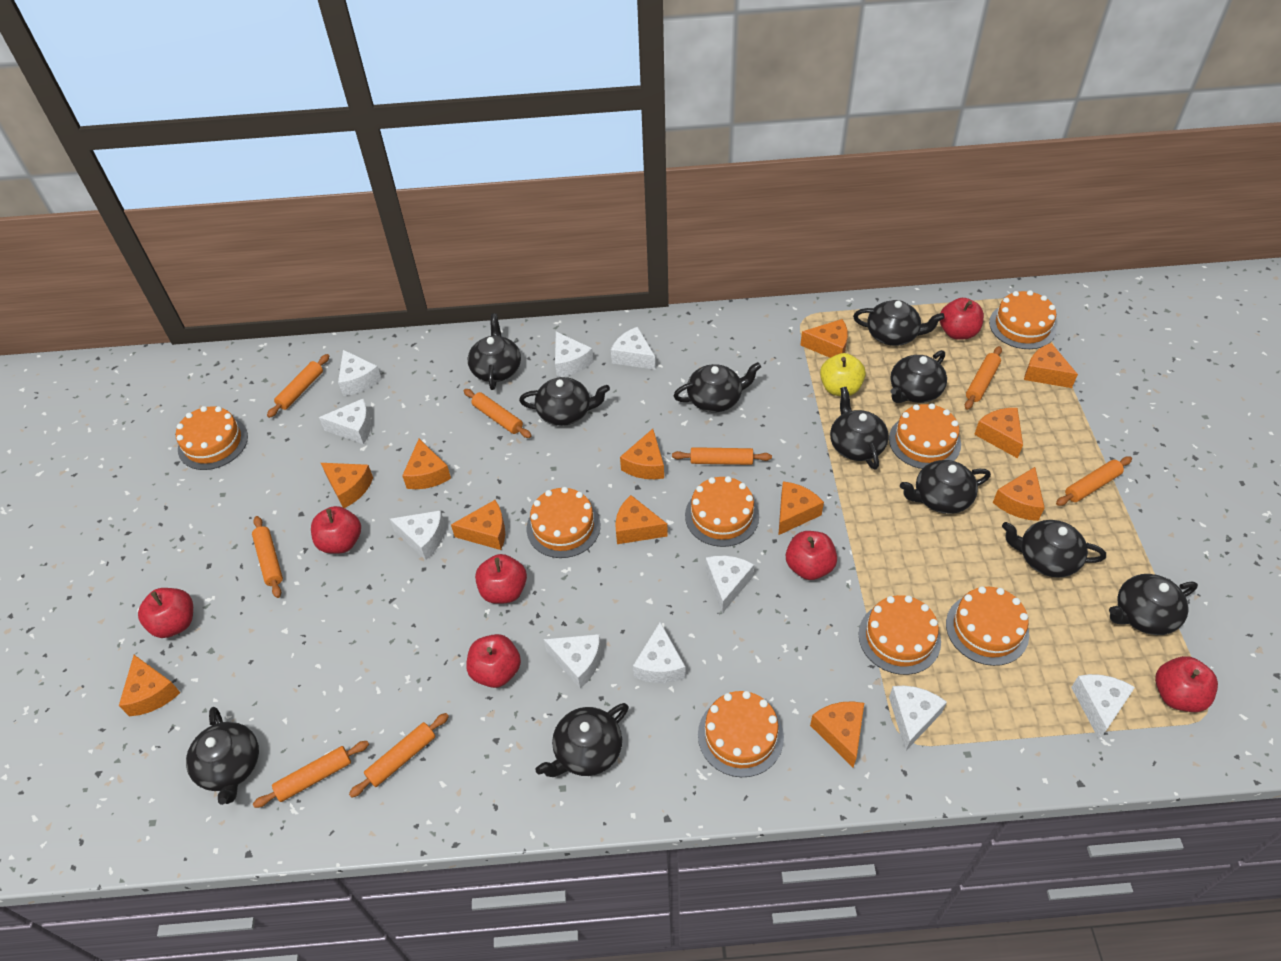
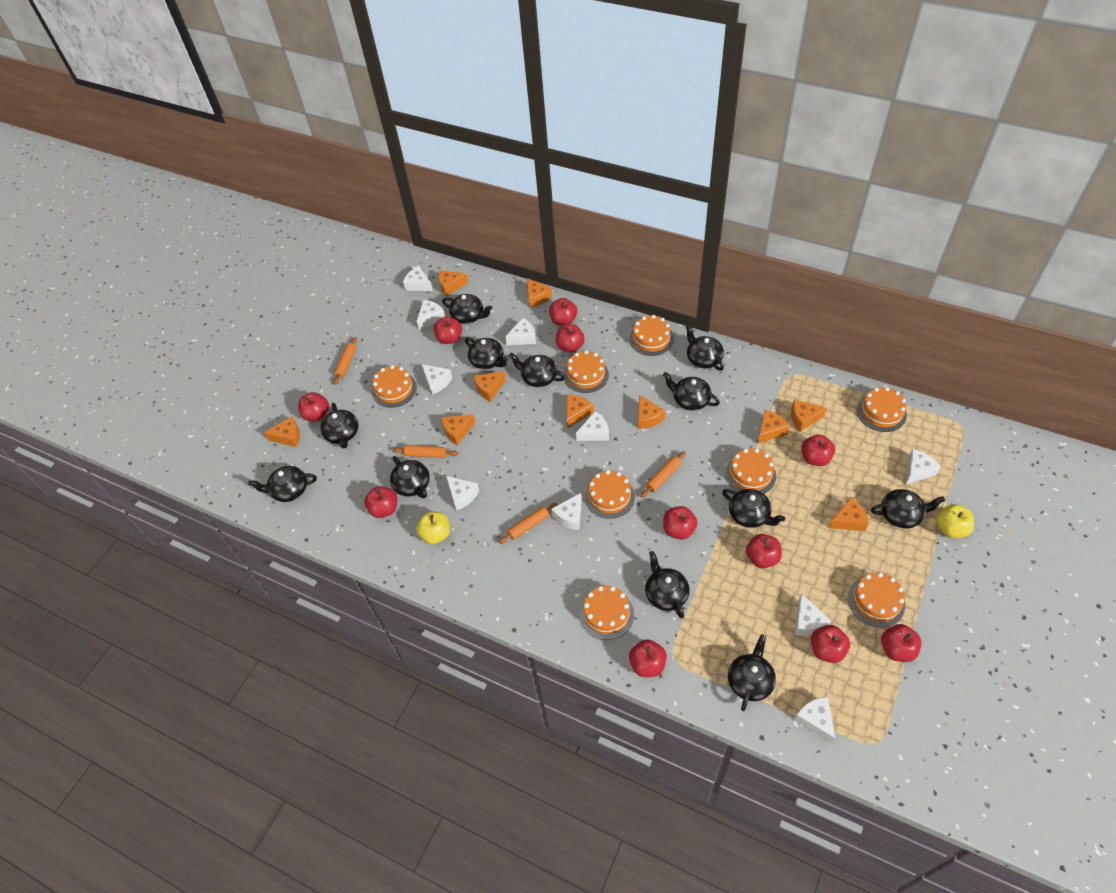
black teapot: 11 -> 12
orange cheese: 12 -> 10
orange rolling pin: 8 -> 4
red apple: 7 -> 11
yellow apple: 1 -> 2

